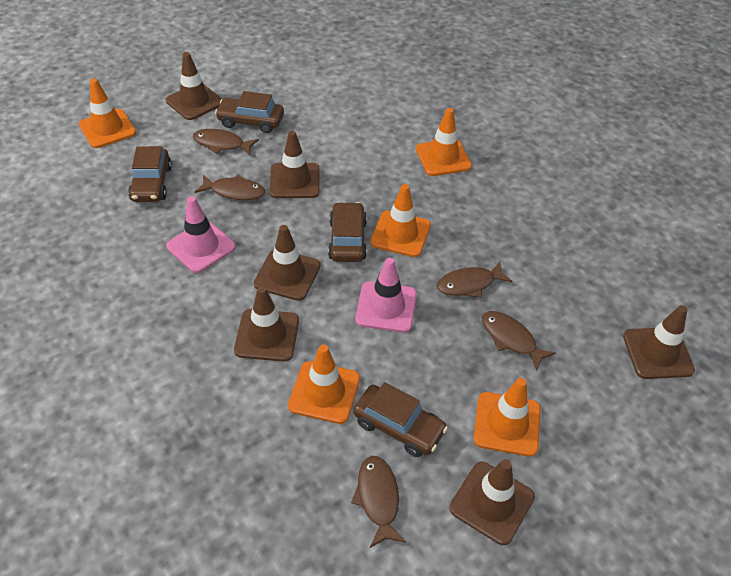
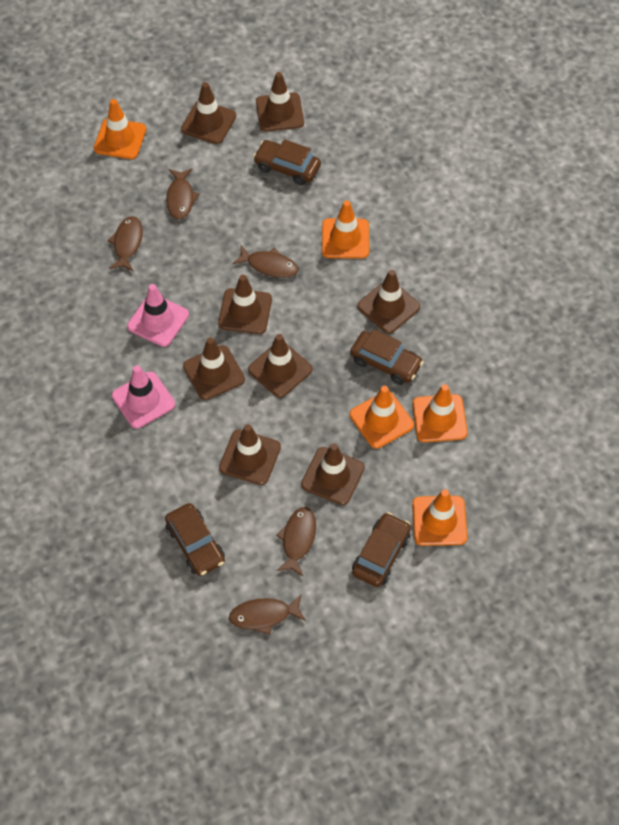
brown traffic cone: 6 -> 8

